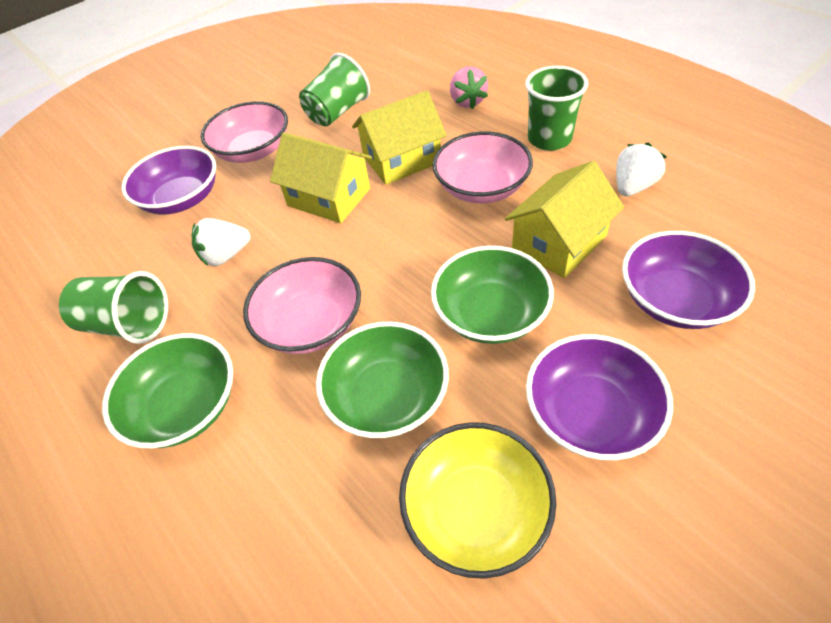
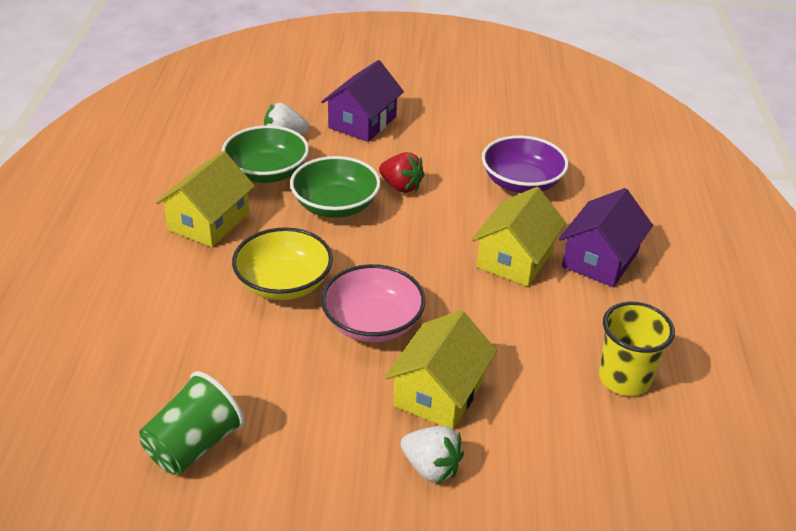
green bowl: 3 -> 2
green cup: 3 -> 1
pink bowl: 3 -> 1
pink strawberry: 1 -> 0
purple bowl: 3 -> 1
purple house: 0 -> 2
red strawberry: 0 -> 1
yellow cup: 0 -> 1

